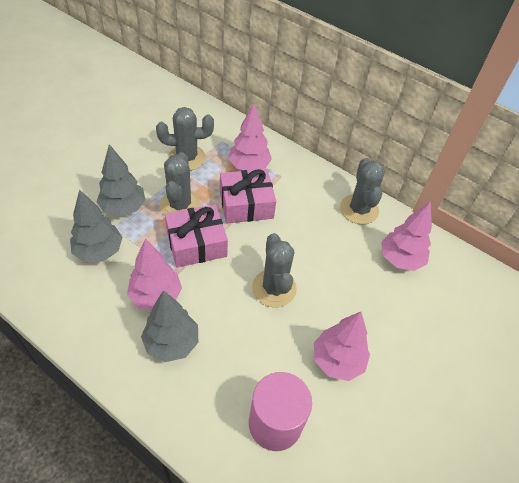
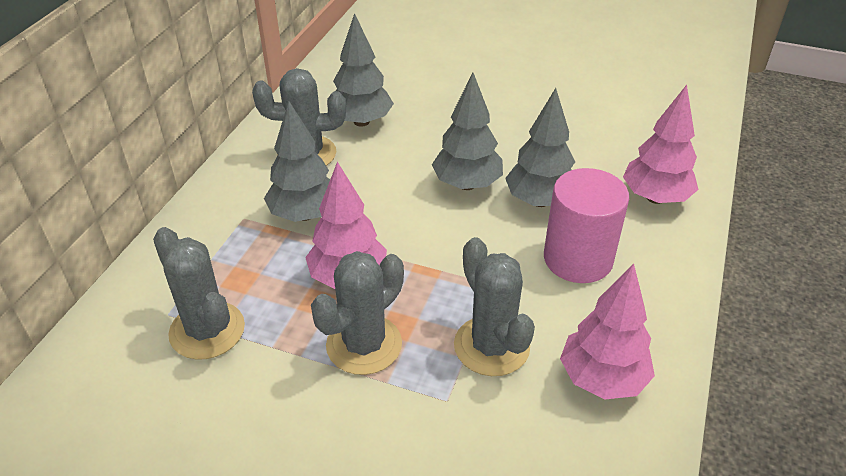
grey tree: 3 -> 4
pink gift: 2 -> 0
pink tree: 4 -> 3

